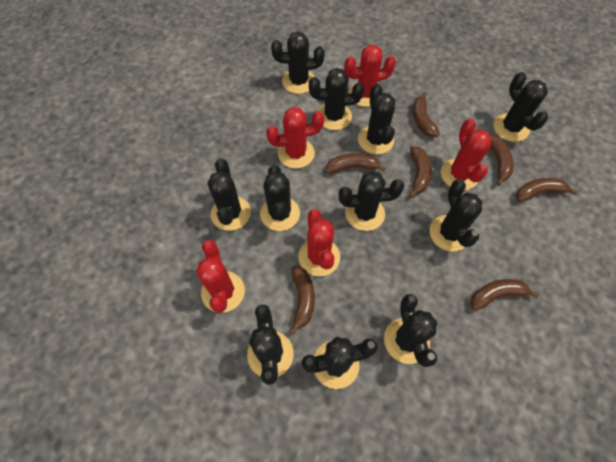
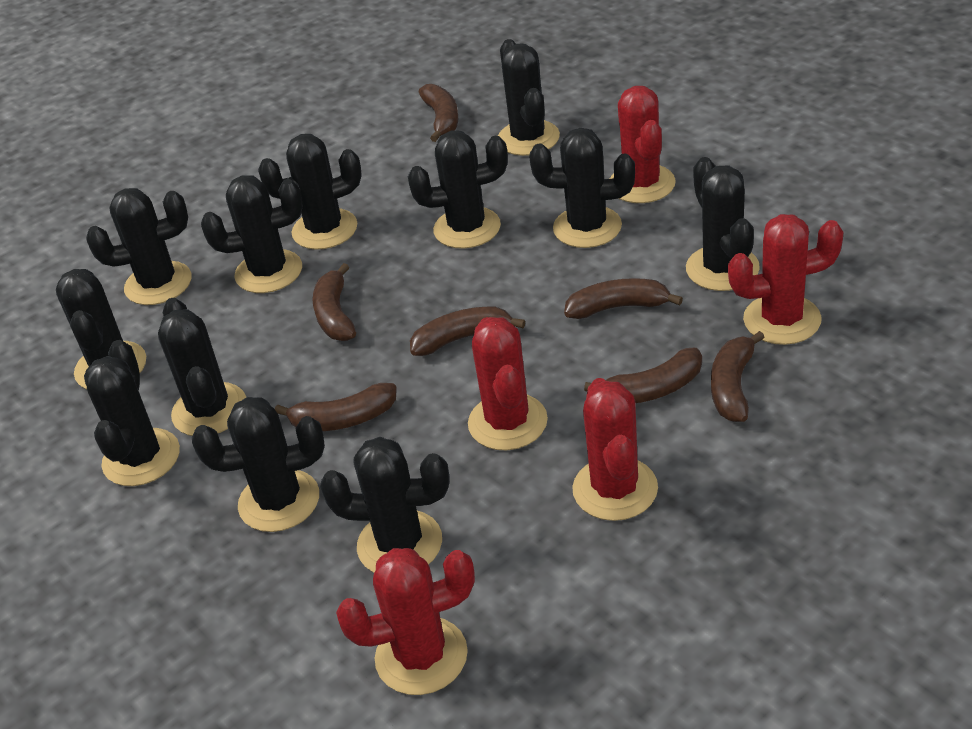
black cactus: 11 -> 12

